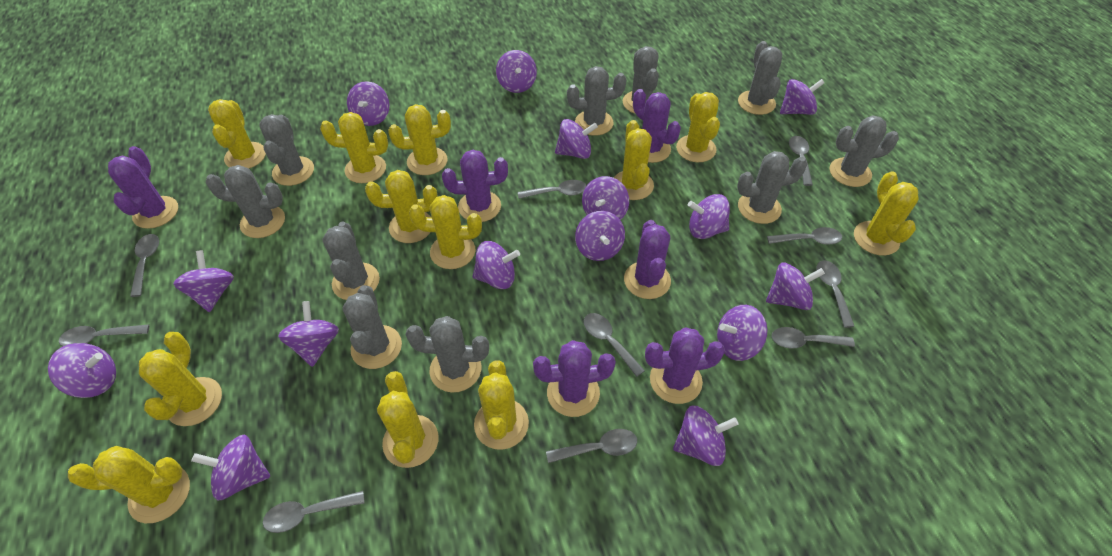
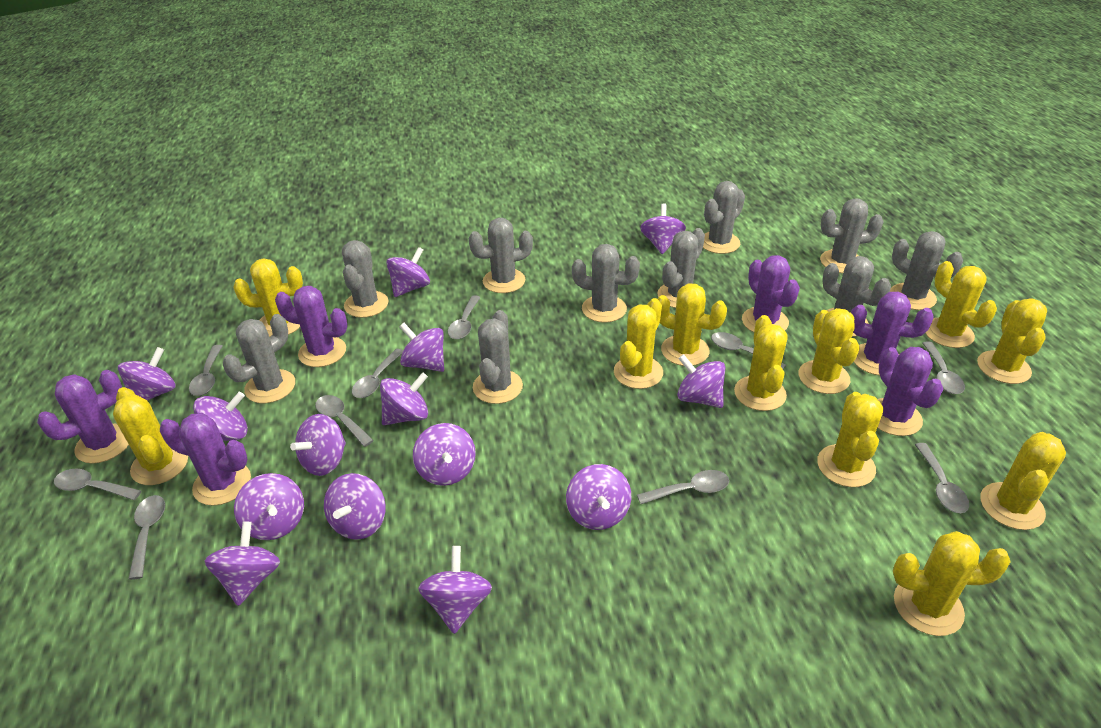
purple spinning top: 15 -> 14
yellow cactus: 12 -> 11

